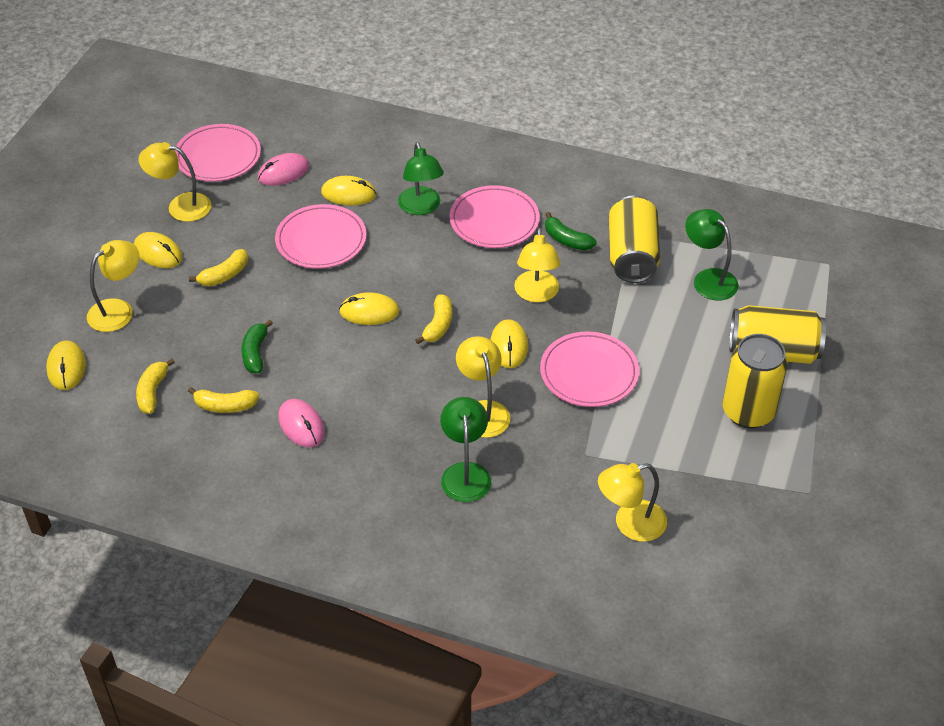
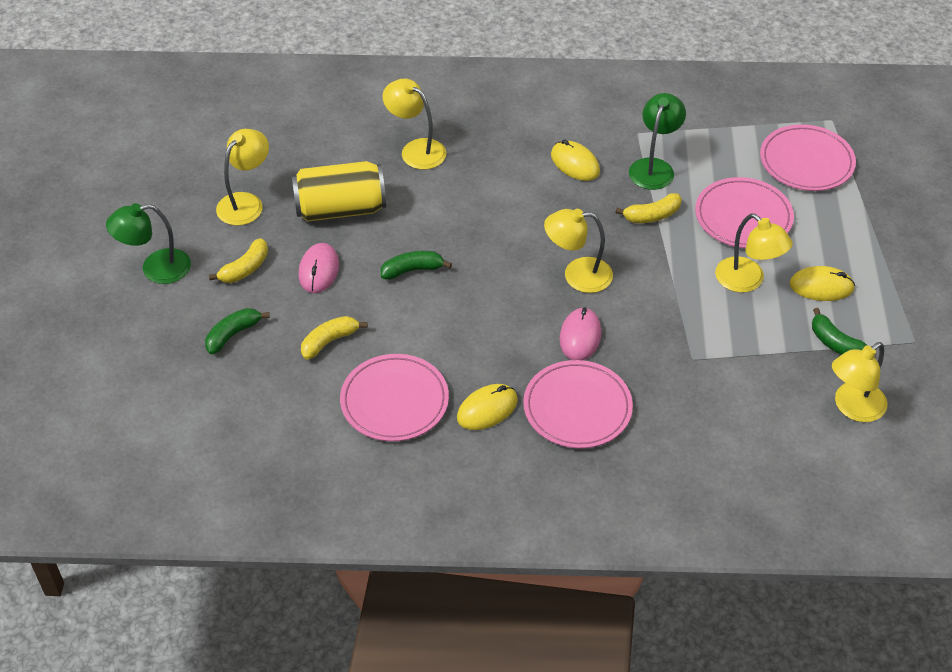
green banana: 2 -> 3
green lamp: 3 -> 2
yellow banana: 4 -> 3
yellow can: 3 -> 1
yellow mouse: 5 -> 3

